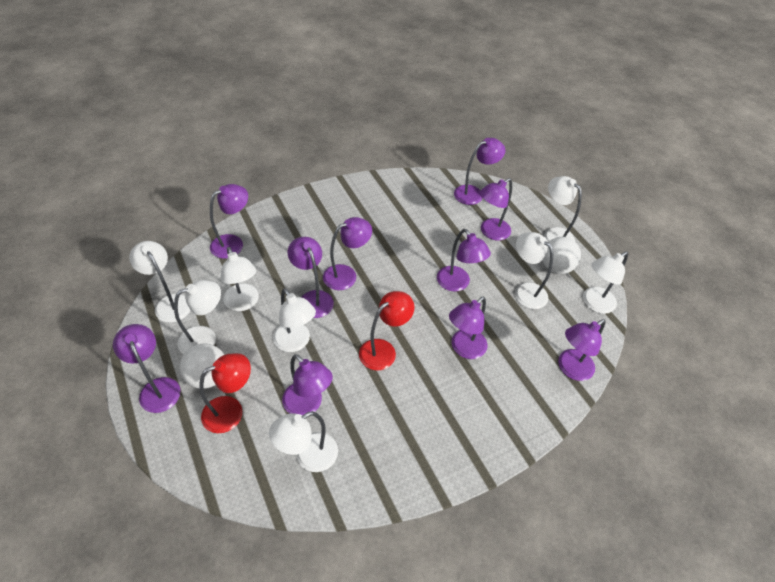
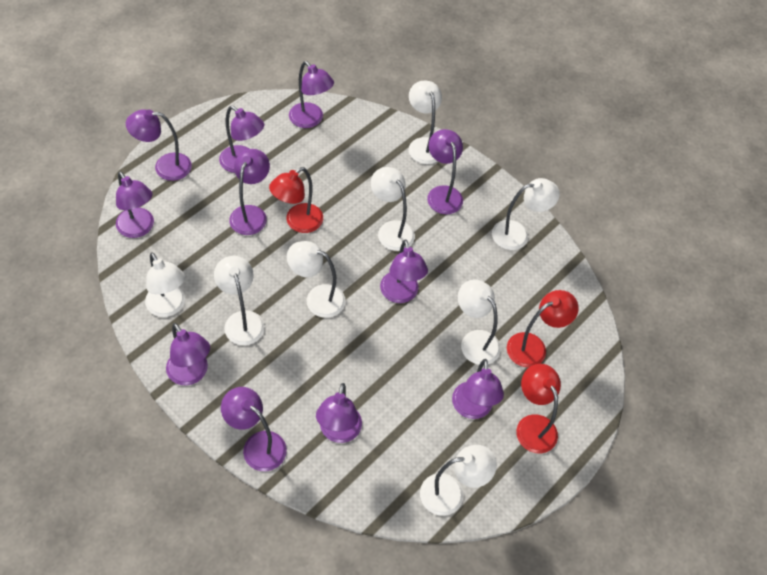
purple lamp: 10 -> 11
red lamp: 2 -> 3
white ball: 2 -> 0

